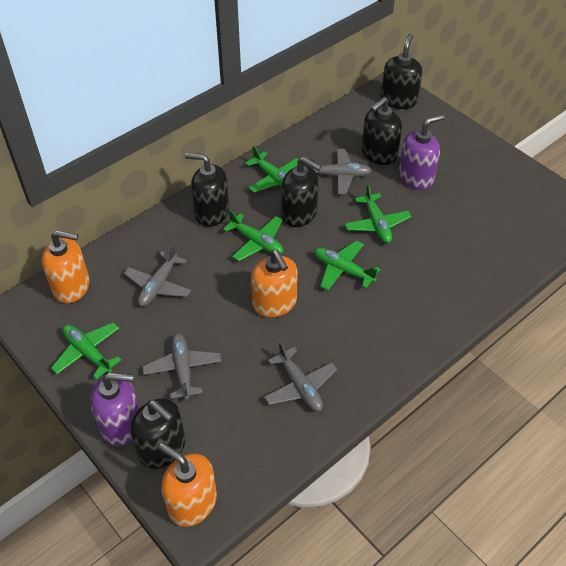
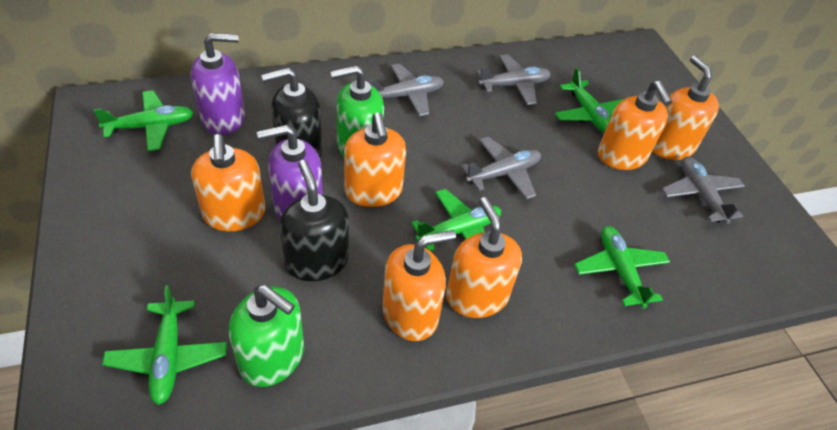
black soap dispenser: 5 -> 2
green soap dispenser: 0 -> 2
orange soap dispenser: 3 -> 6

